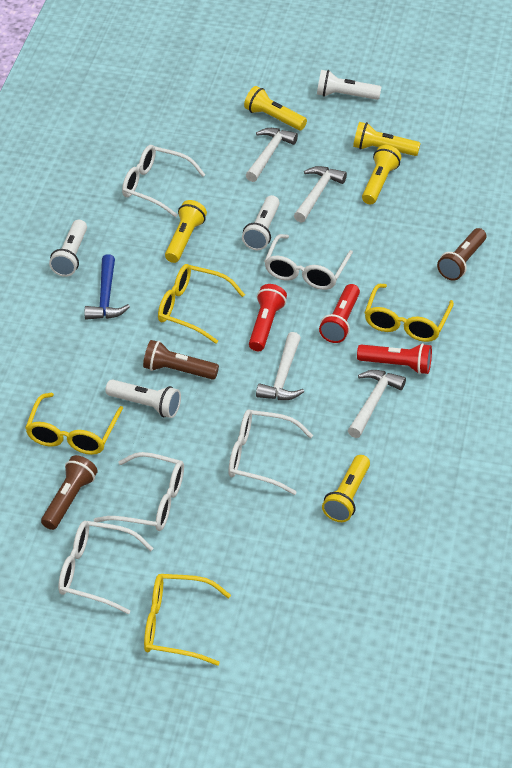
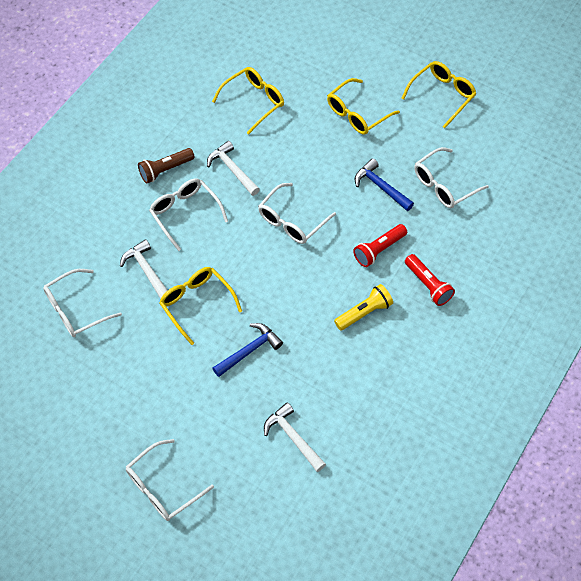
blue hammer: 1 -> 2
brown flashlight: 3 -> 1
red flashlight: 3 -> 2
white flashlight: 4 -> 0
white hammer: 4 -> 3
yellow flashlight: 5 -> 1

